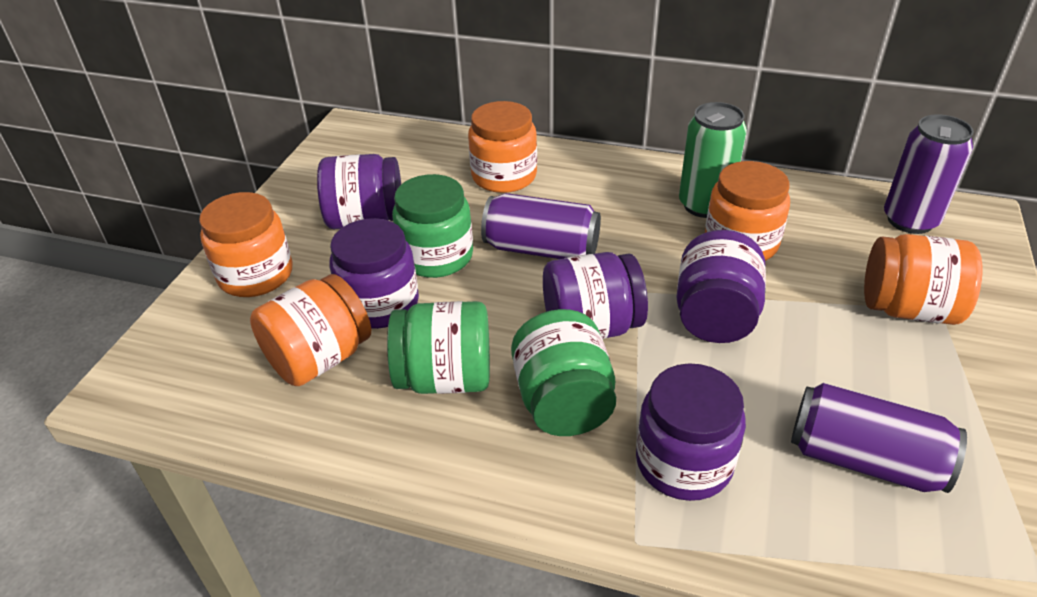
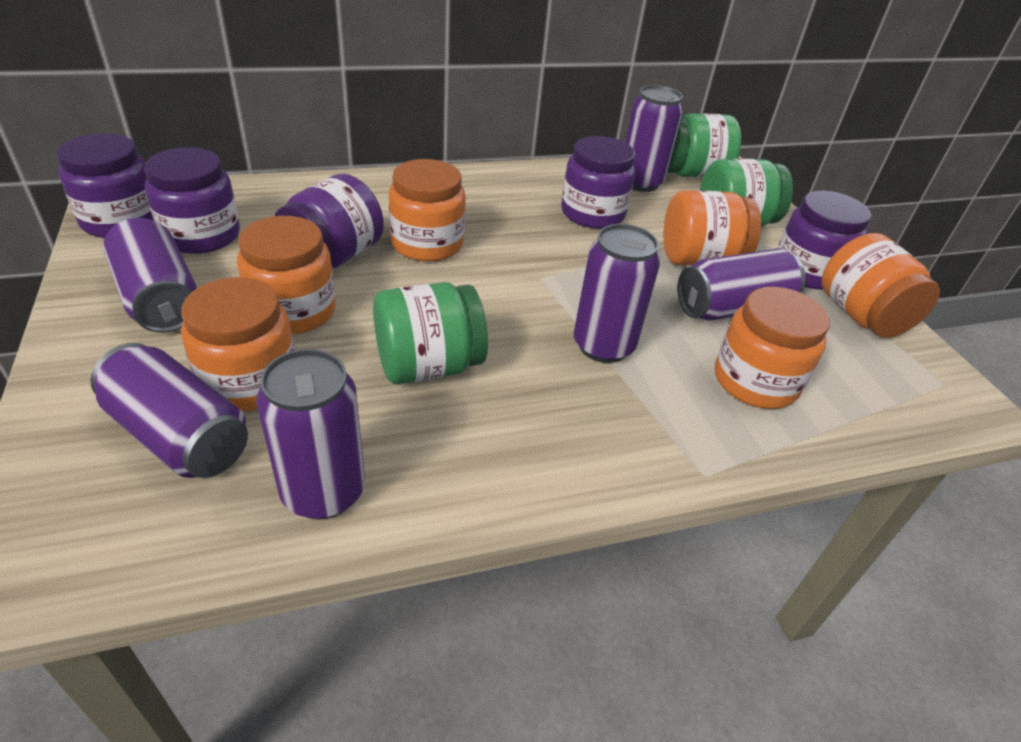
green can: 1 -> 0
orange jar: 5 -> 6
purple can: 3 -> 6

